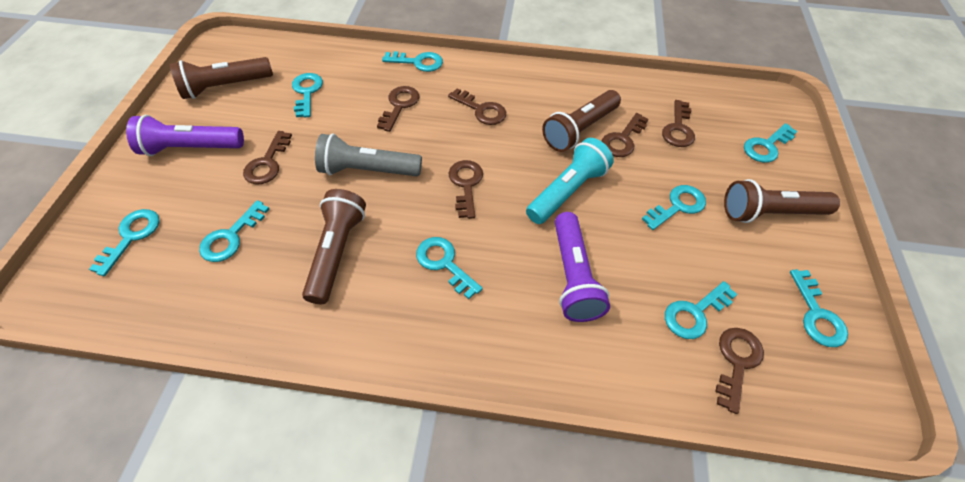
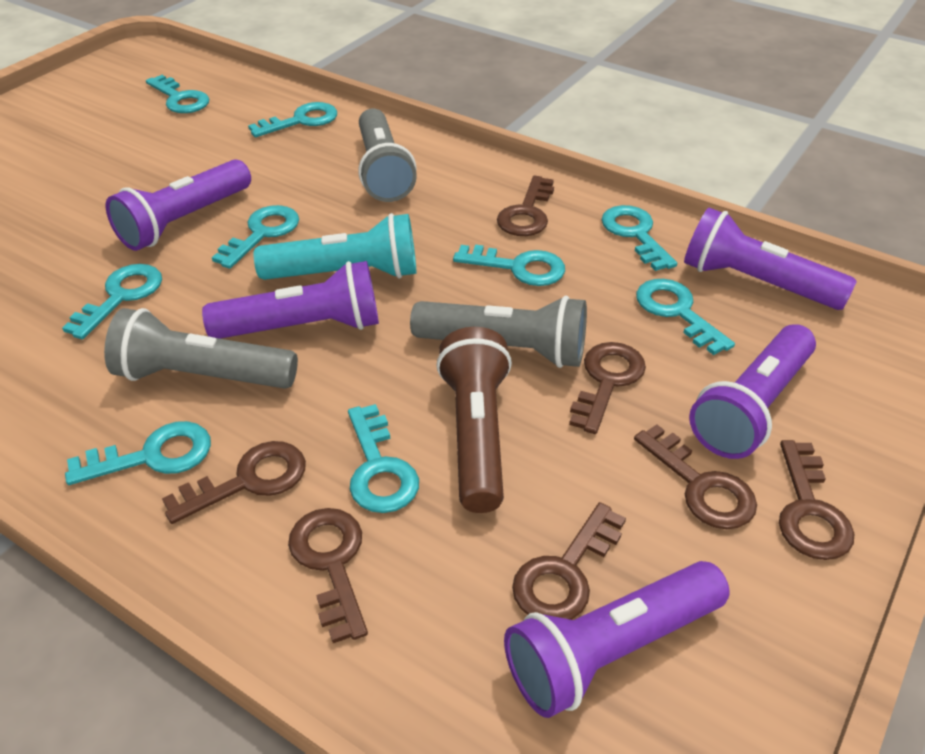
brown flashlight: 4 -> 1
grey flashlight: 1 -> 3
purple flashlight: 2 -> 5

